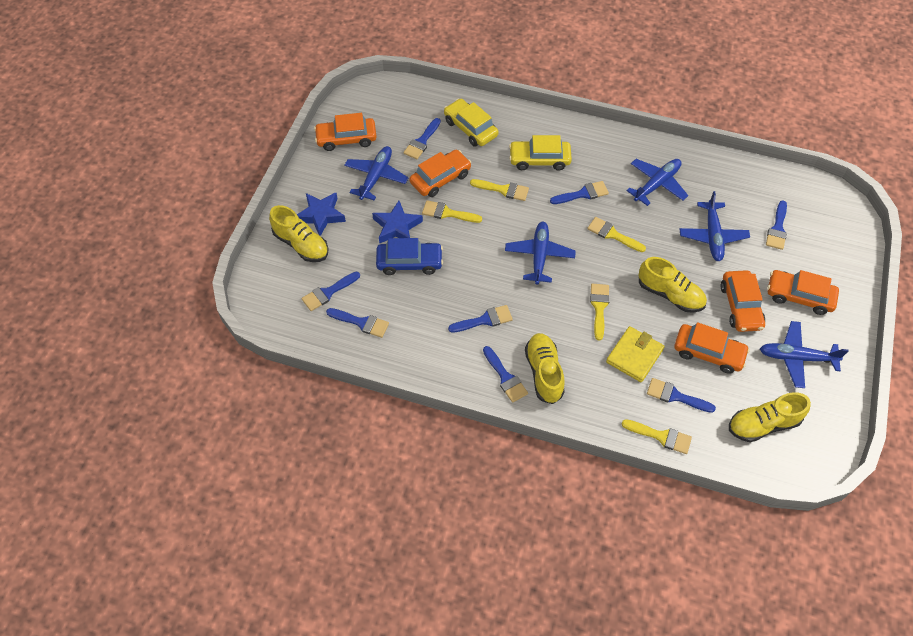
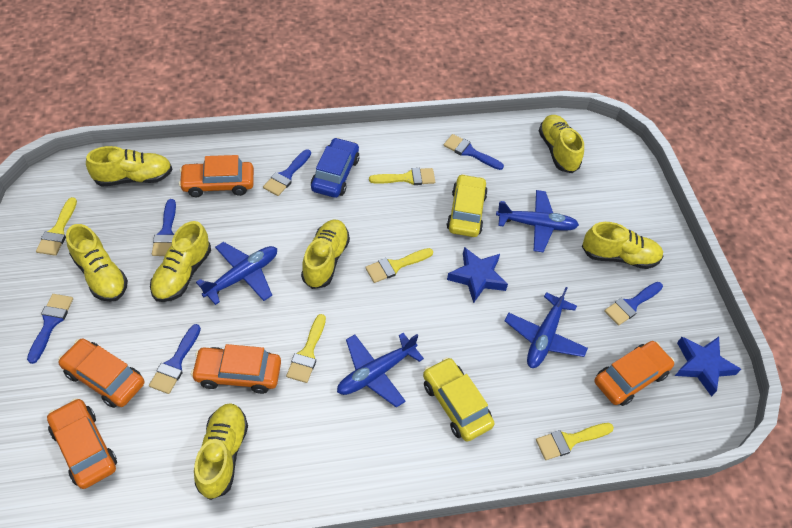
blue brush: 8 -> 6
blue plane: 5 -> 4
yellow shoe: 4 -> 7
yellow wallet: 1 -> 0

